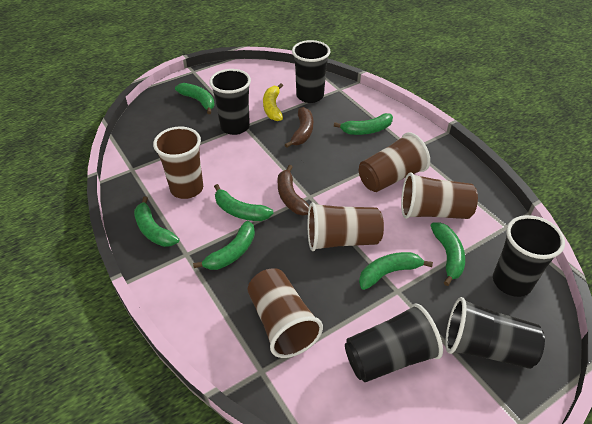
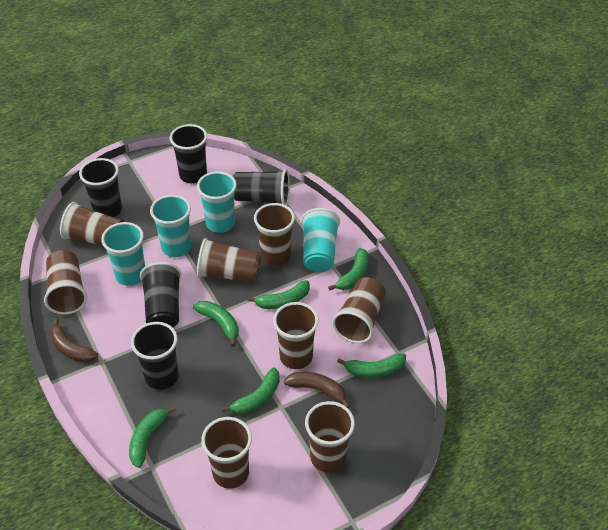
brown cup: 5 -> 8
green banana: 7 -> 6
turquoise cup: 0 -> 4
yellow banana: 1 -> 0

